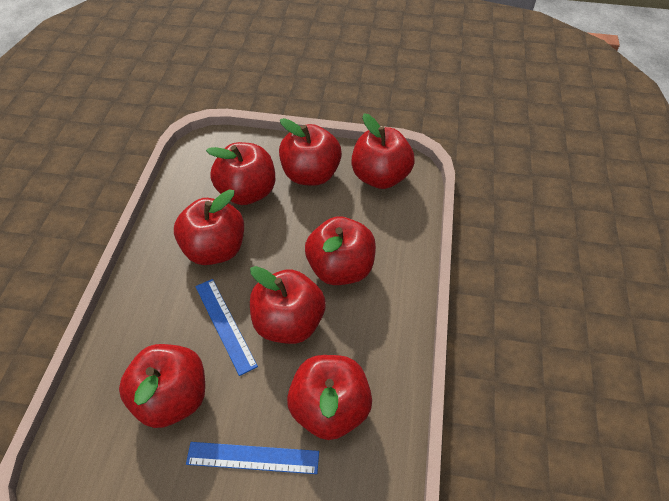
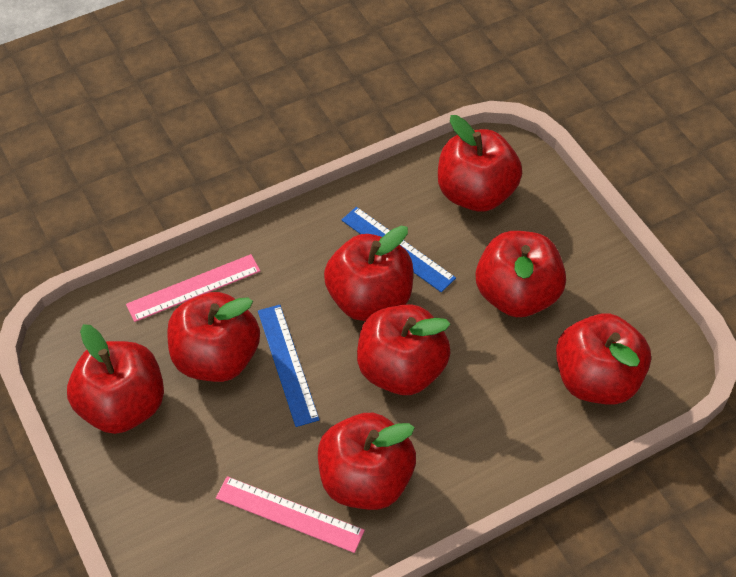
pink ruler: 0 -> 2

